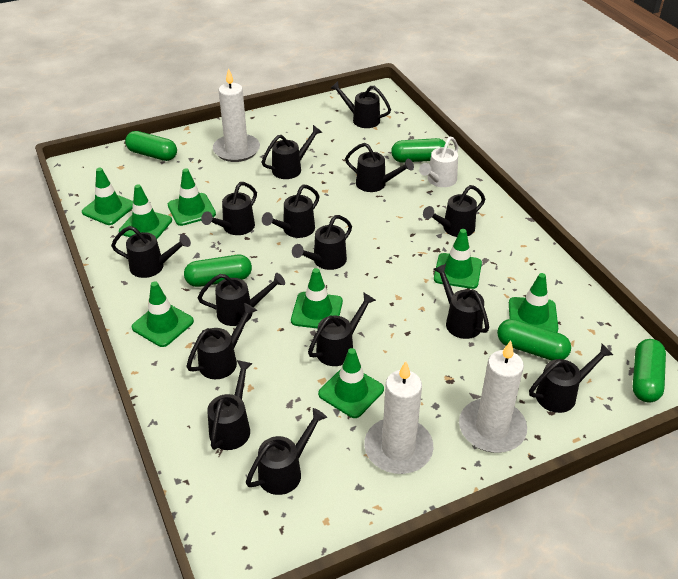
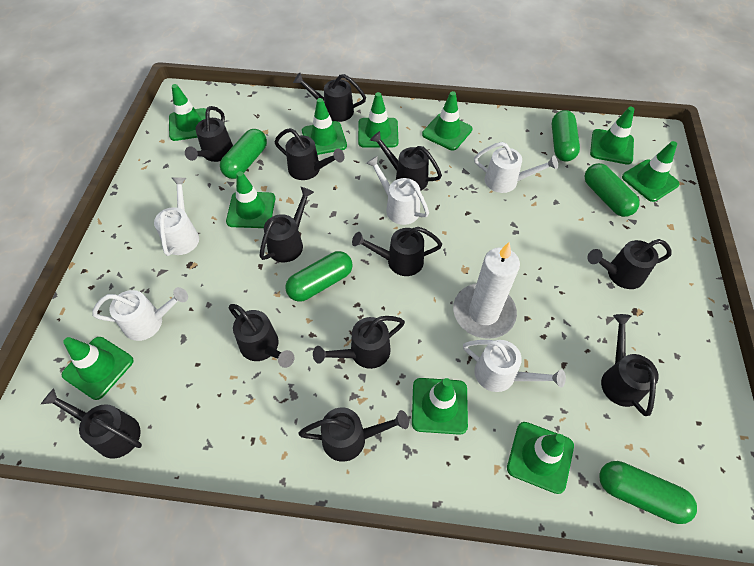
black watering can: 15 -> 12
green traffic cone: 8 -> 10
white candle: 3 -> 1
white watering can: 1 -> 5

